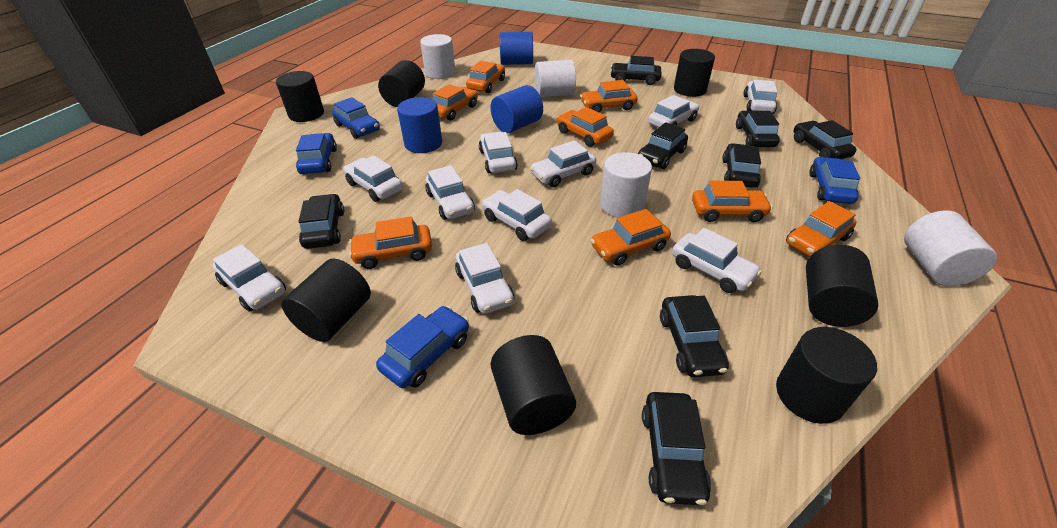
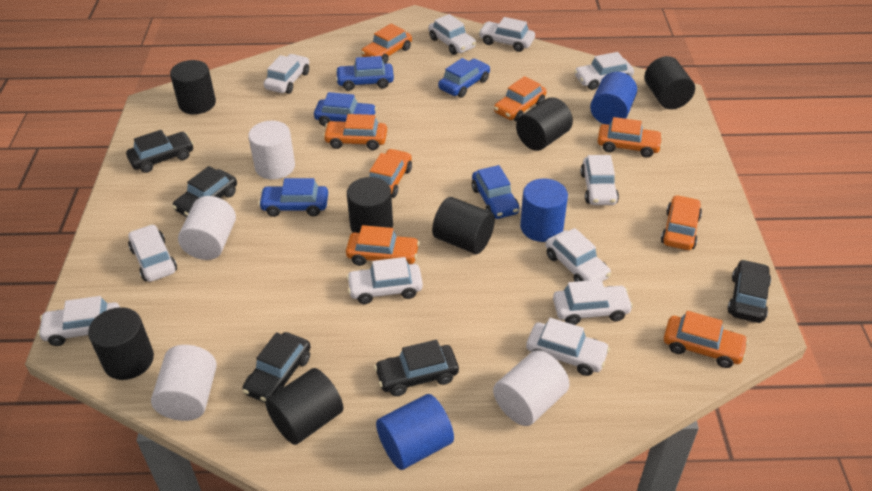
black car: 8 -> 5
blue car: 4 -> 5
white car: 10 -> 11

